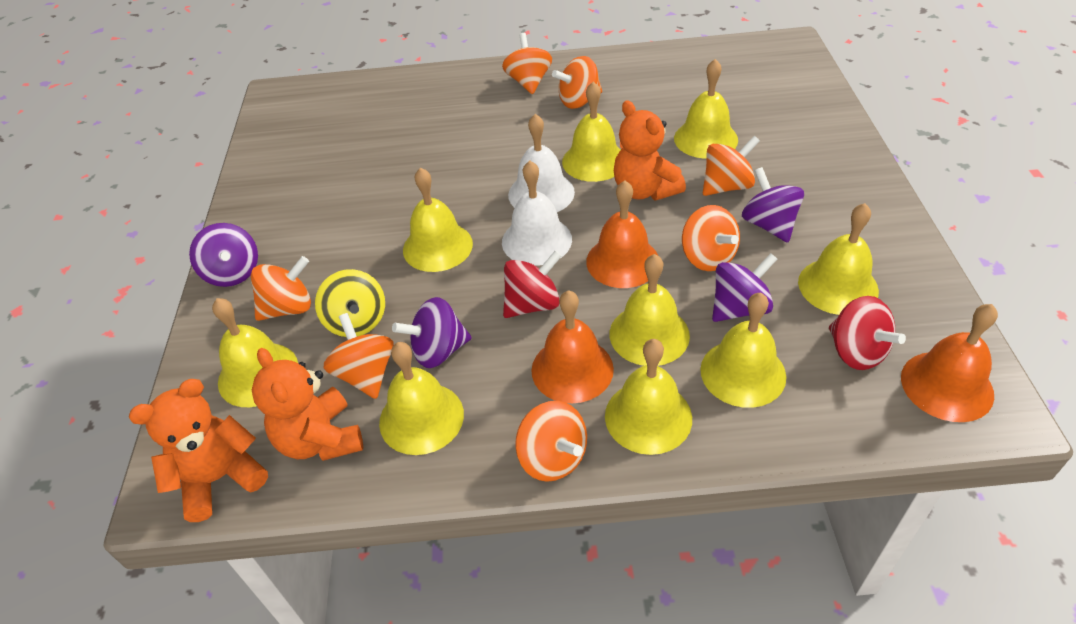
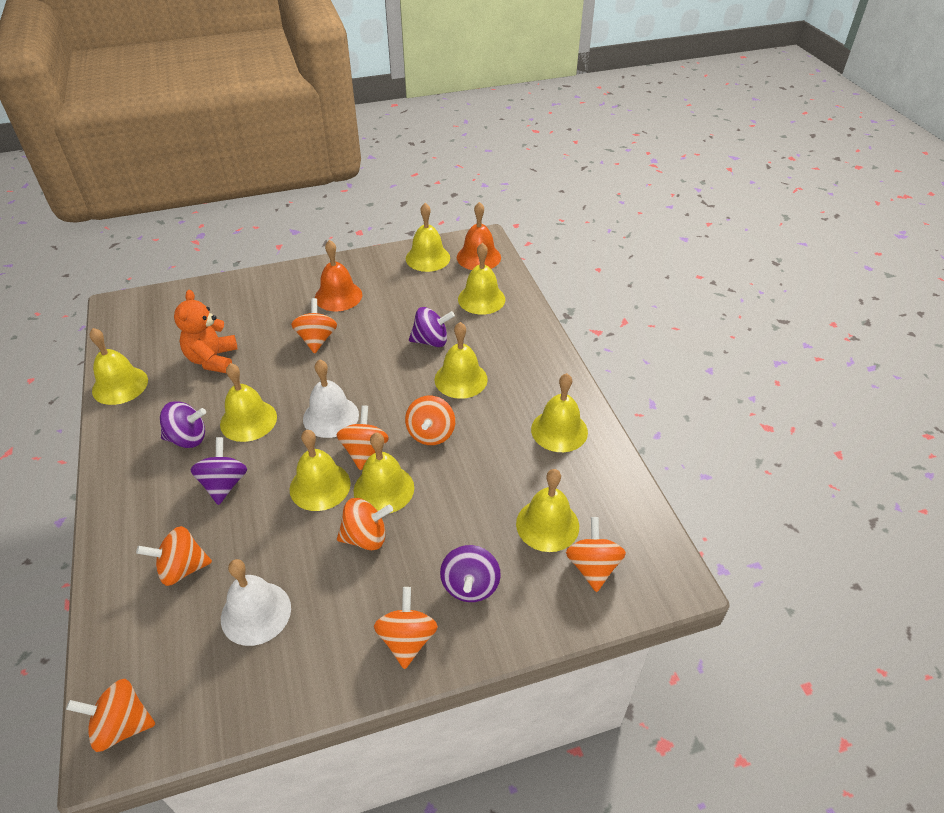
orange bell: 3 -> 2
orange spinning top: 7 -> 8
orange teddy bear: 3 -> 1
red spinning top: 2 -> 0
yellow spinning top: 1 -> 0

